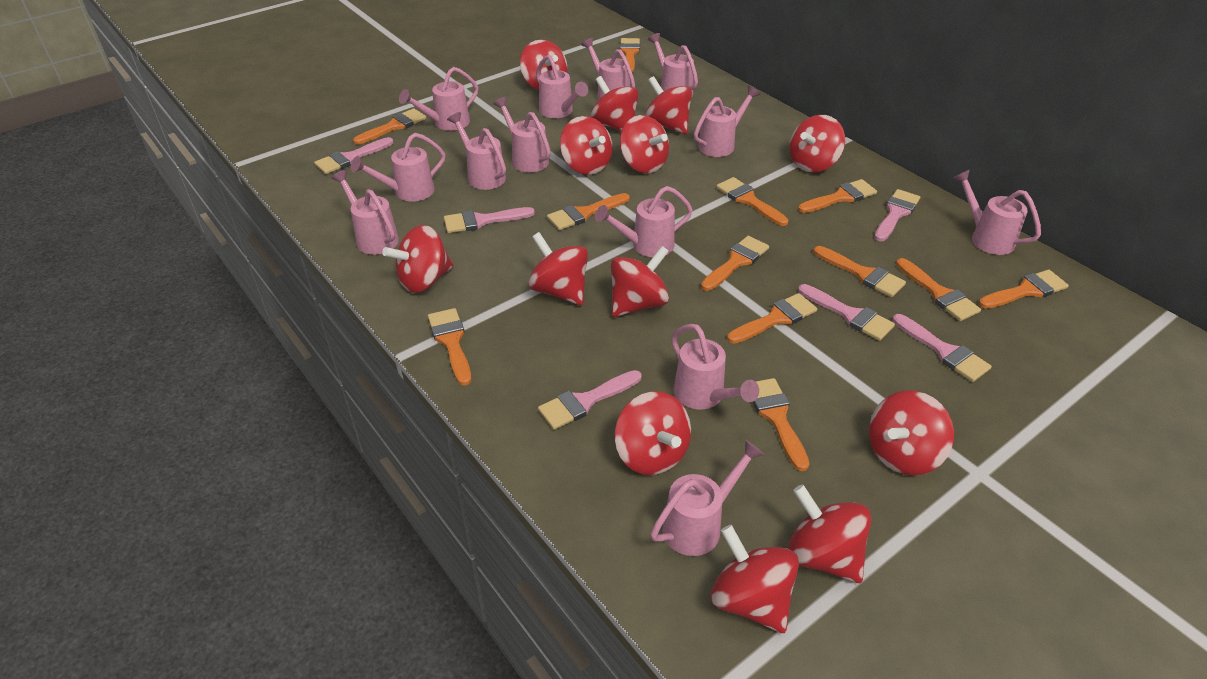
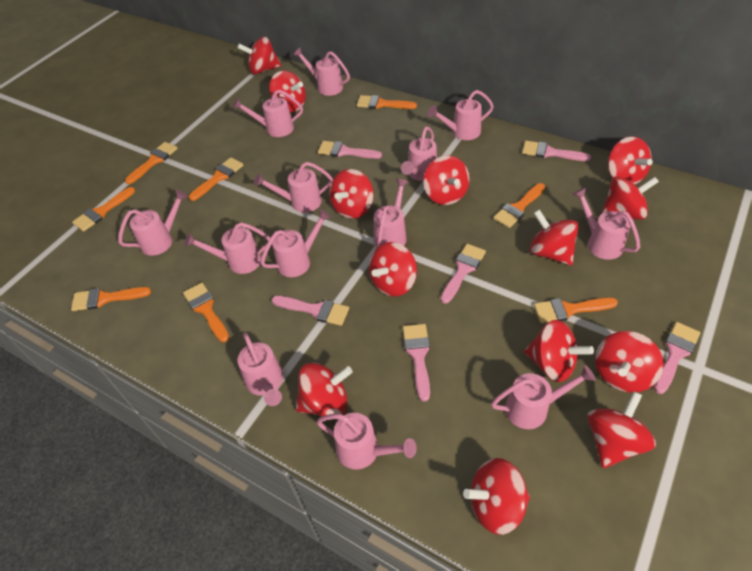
orange brush: 12 -> 8

